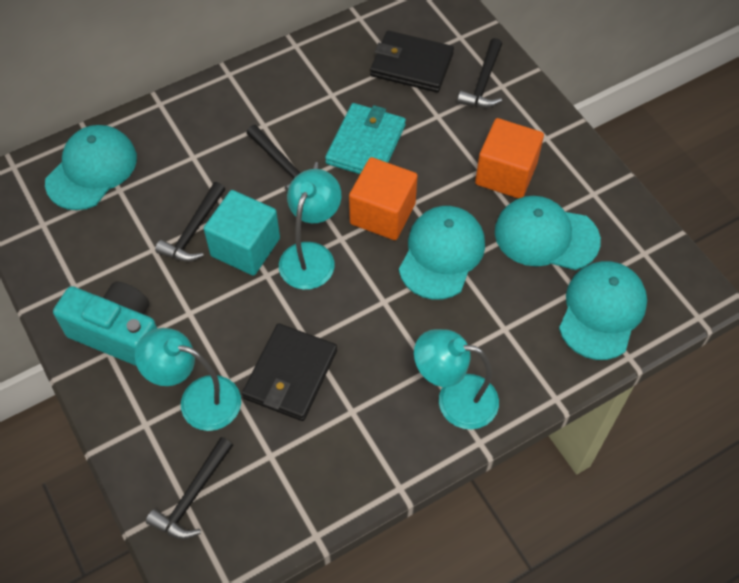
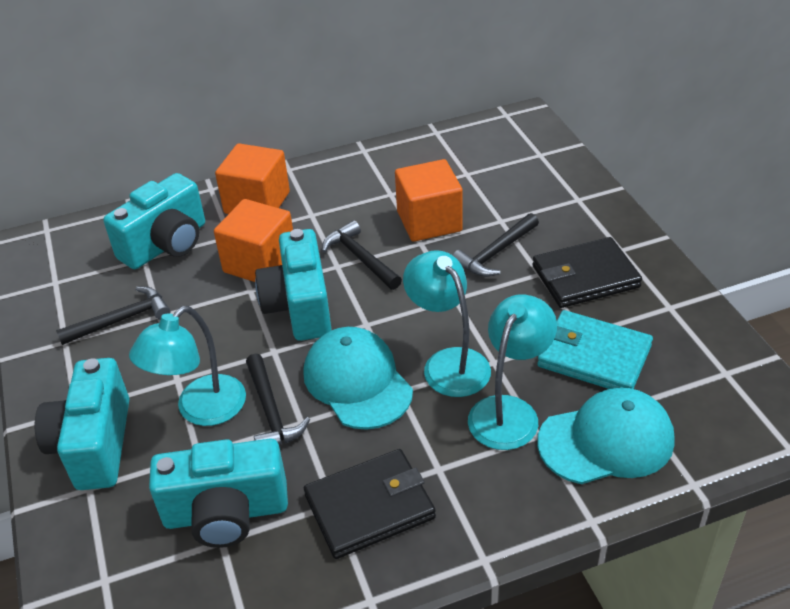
orange cube: 2 -> 3
turquoise camera: 1 -> 4
turquoise cap: 4 -> 2
turquoise cube: 1 -> 0

